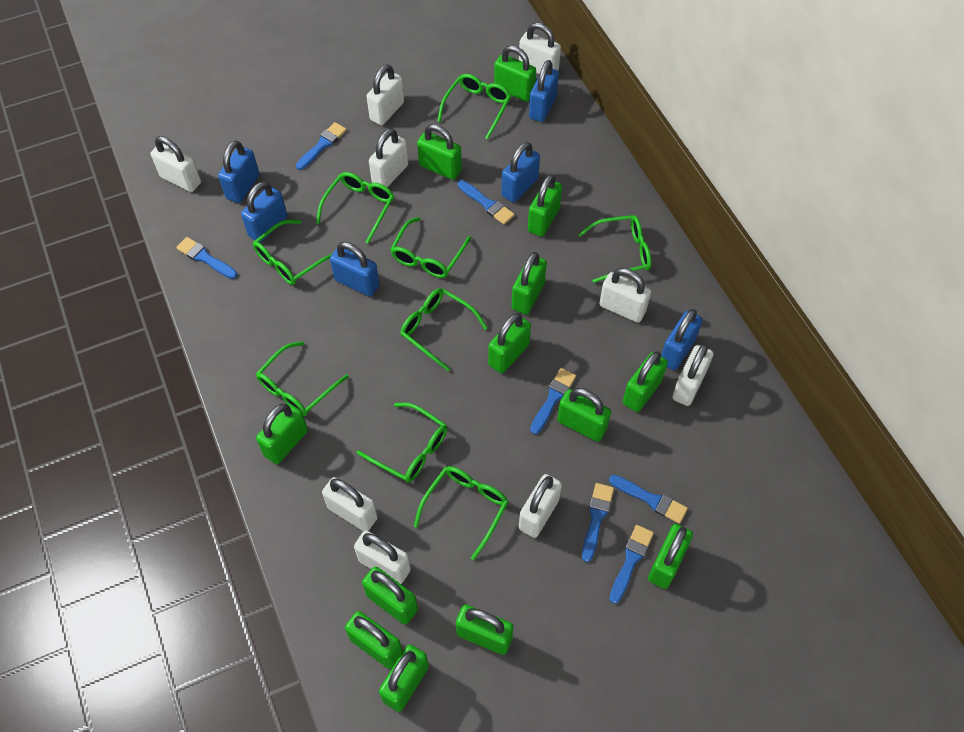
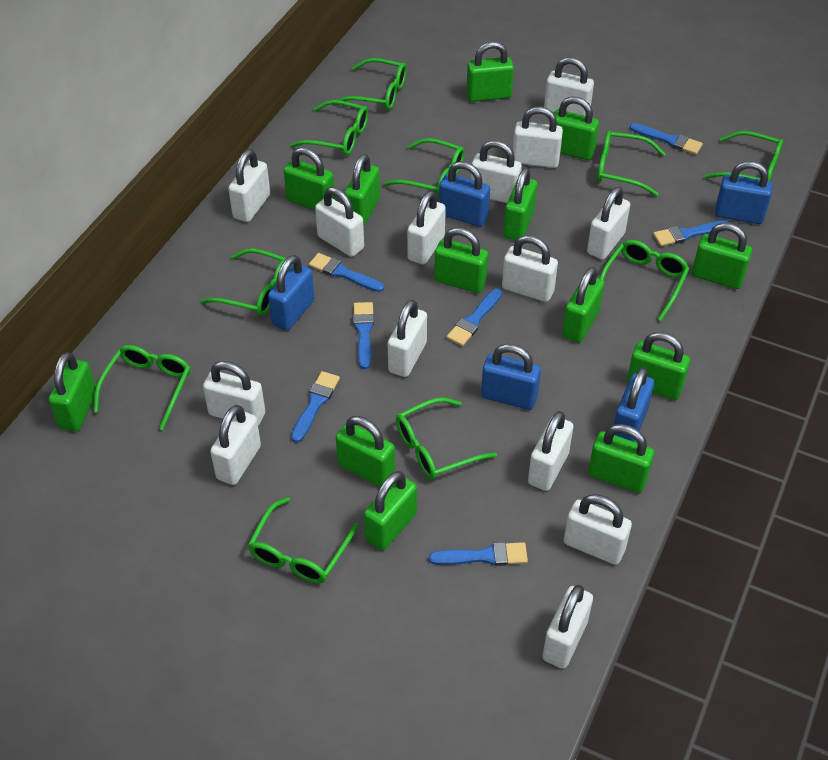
blue padlock: 6 -> 5
green glasses: 9 -> 10
white padlock: 9 -> 14

